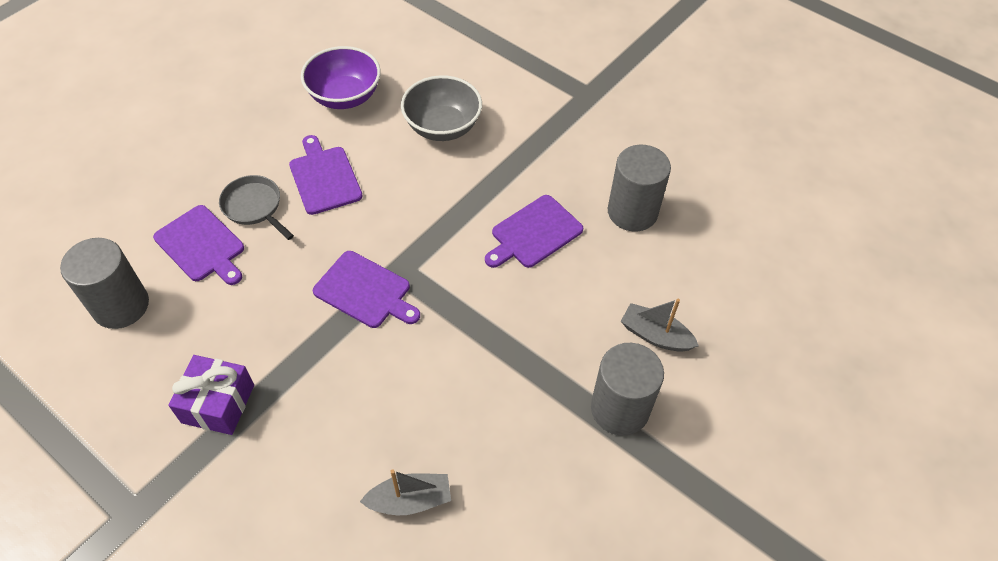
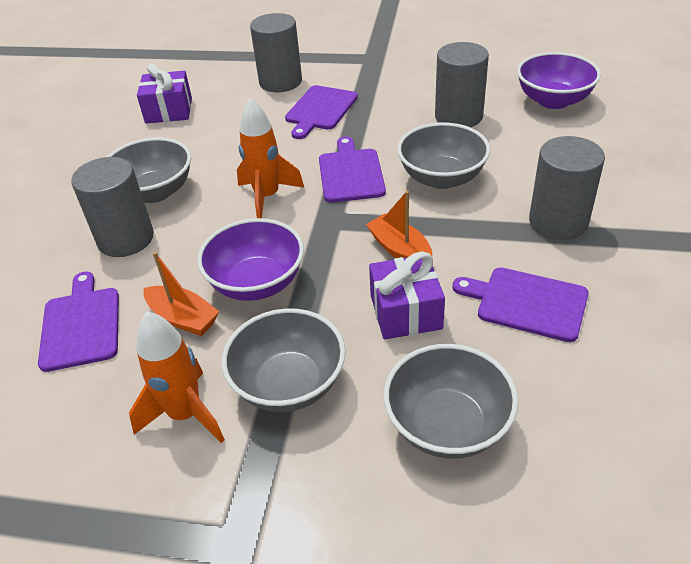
grey boat: 2 -> 0
grey bowl: 1 -> 4
grey cylinder: 3 -> 4
grey pan: 1 -> 0
orange boat: 0 -> 2
orange rocket: 0 -> 2
purple bowl: 1 -> 2
purple gift: 1 -> 2

